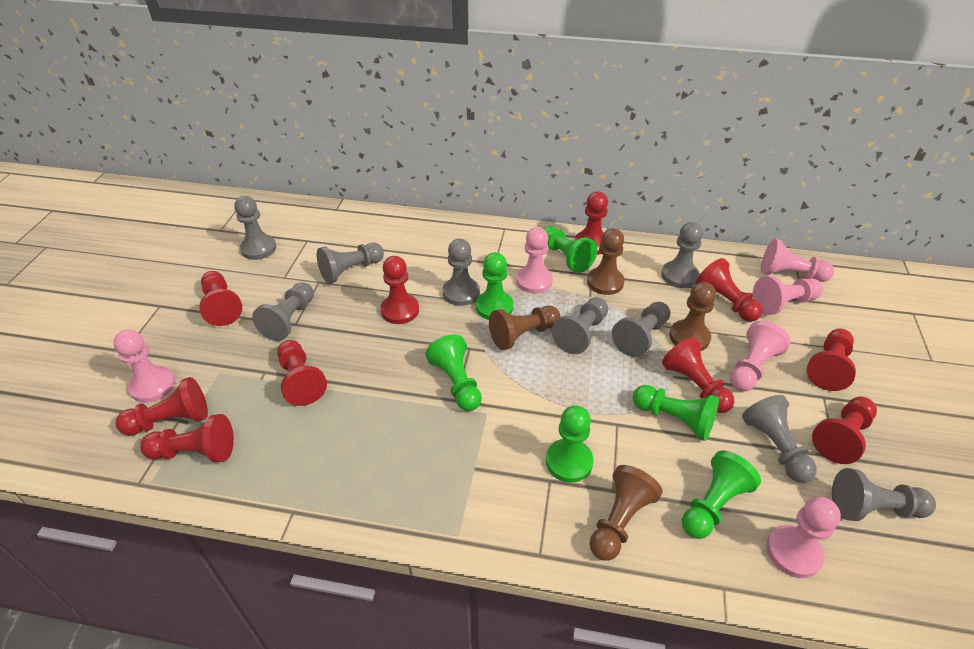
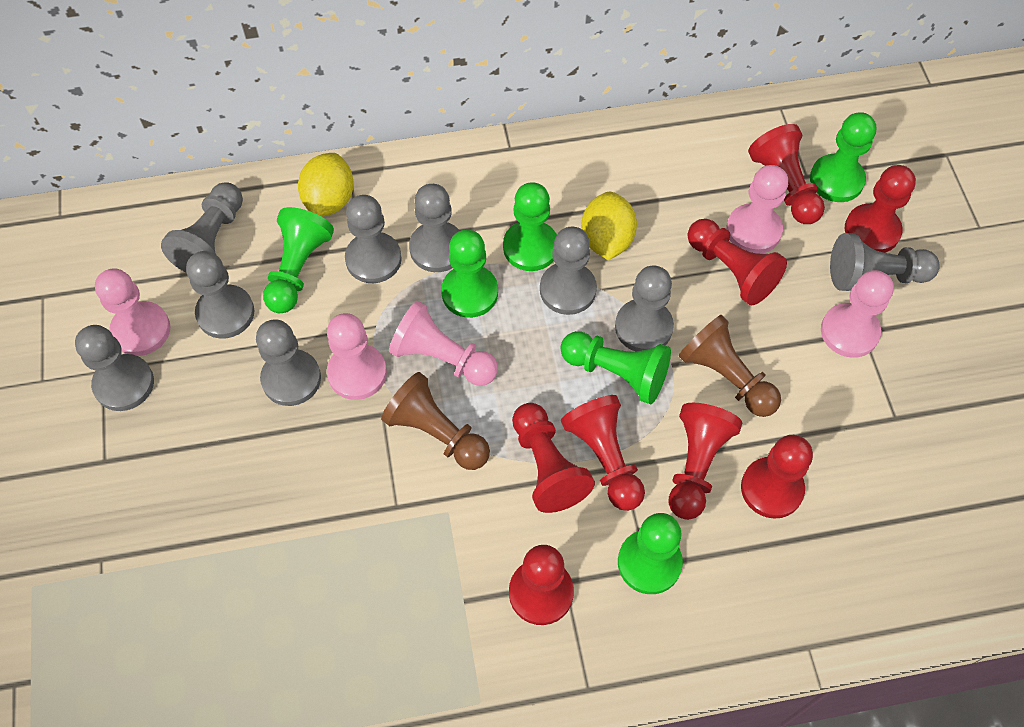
brown pawn: 4 -> 2
pink pawn: 6 -> 5
red pawn: 10 -> 8
yellow lemon: 0 -> 2

